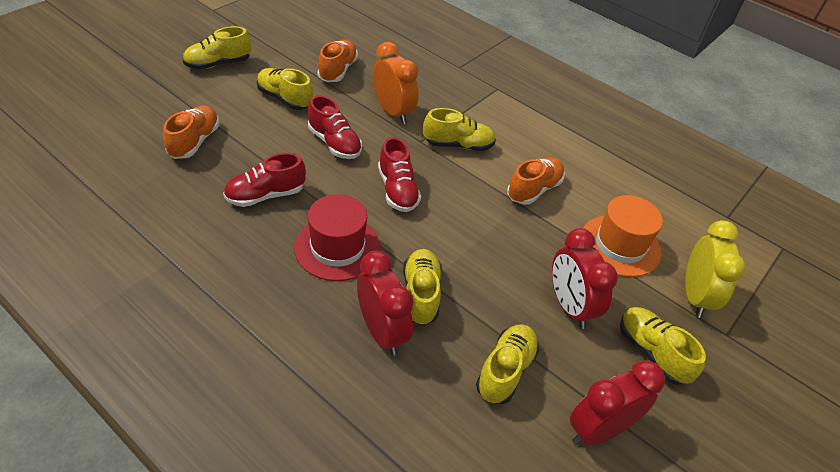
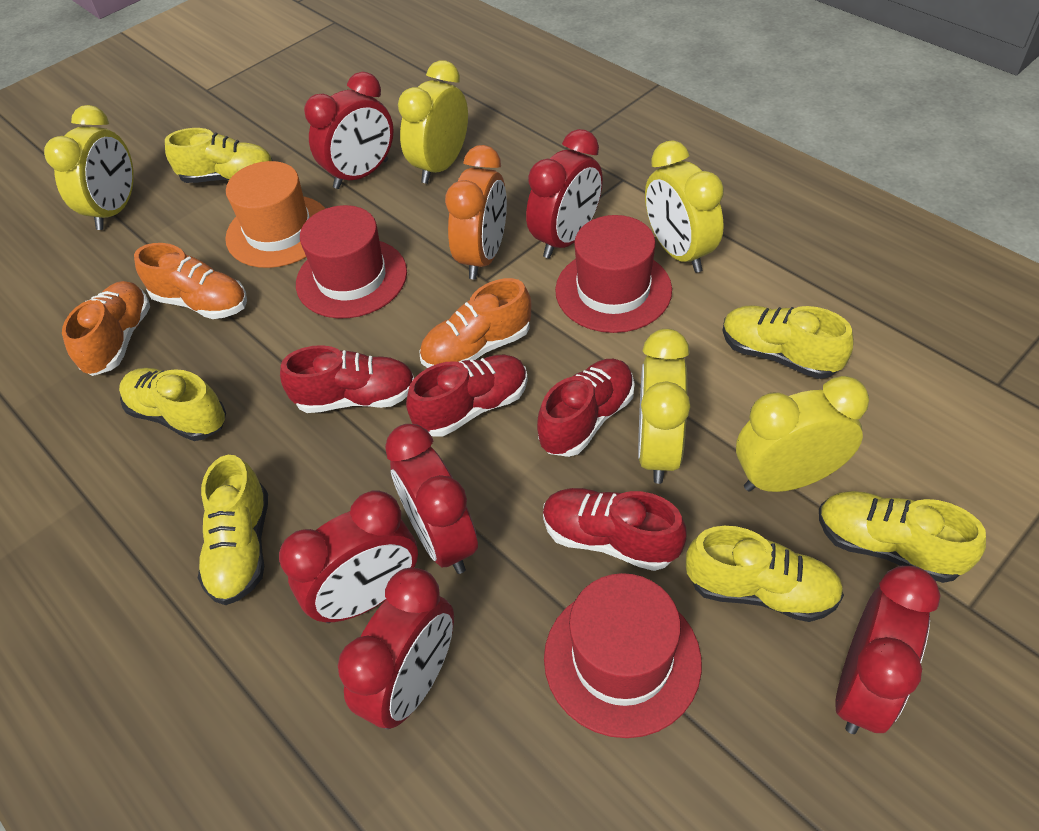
red clock: 3 -> 6
red hat: 1 -> 3
red shoe: 3 -> 4
yellow clock: 1 -> 5

